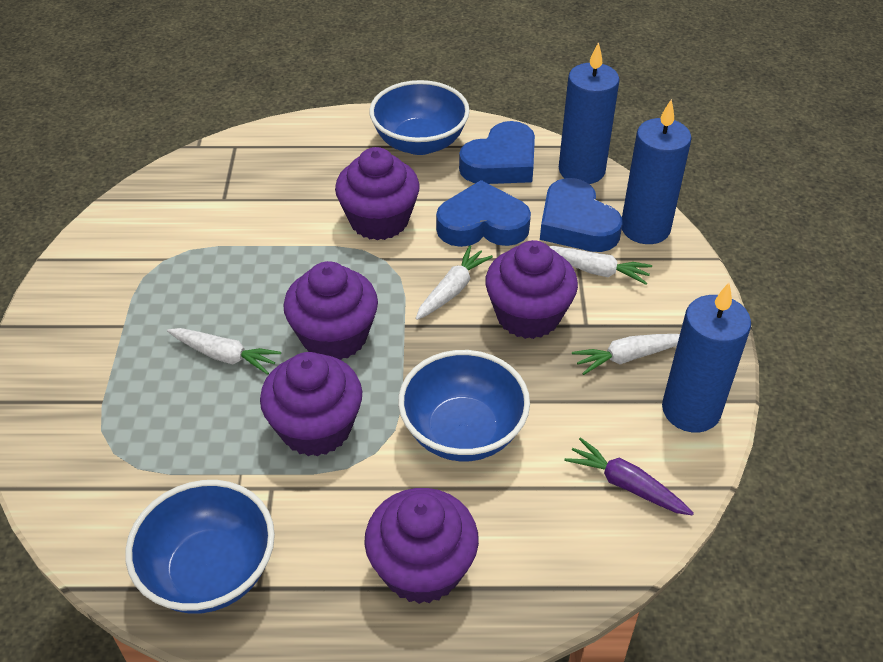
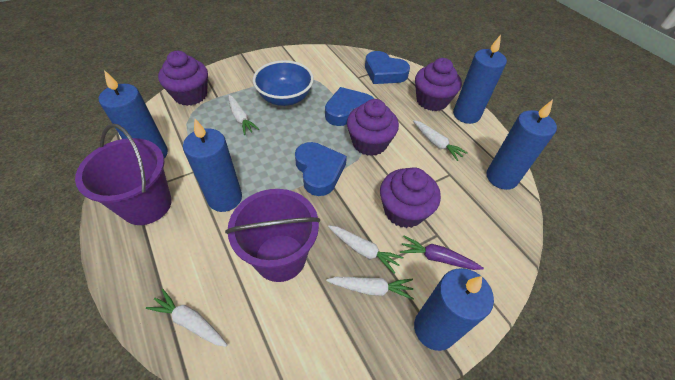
blue bowl: 3 -> 1
blue candle: 3 -> 5
purple bucket: 0 -> 2
purple cupcake: 5 -> 4
white carrot: 4 -> 5

